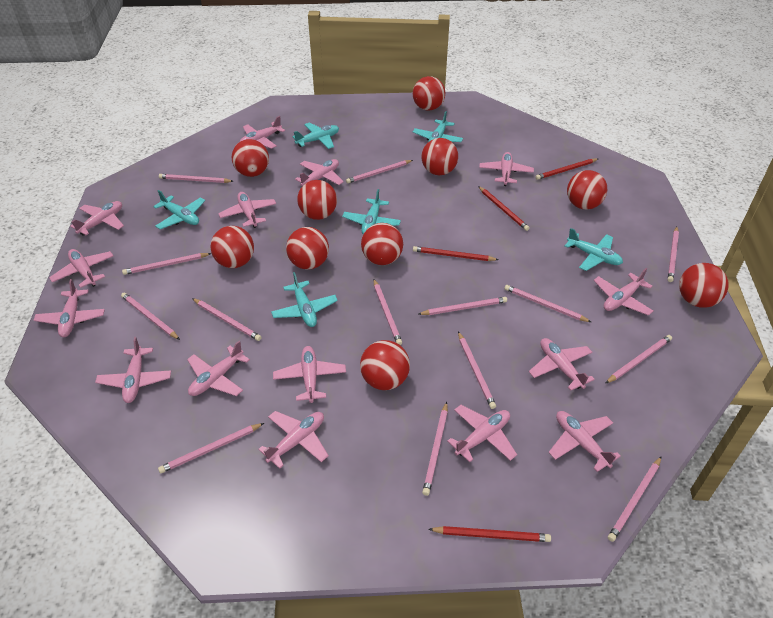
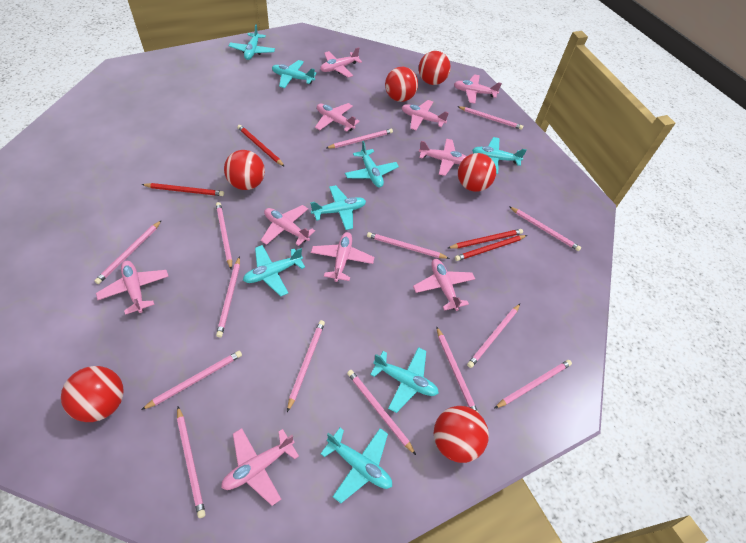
pink plane: 15 -> 10
red ball: 10 -> 6
turquoise plane: 6 -> 8

